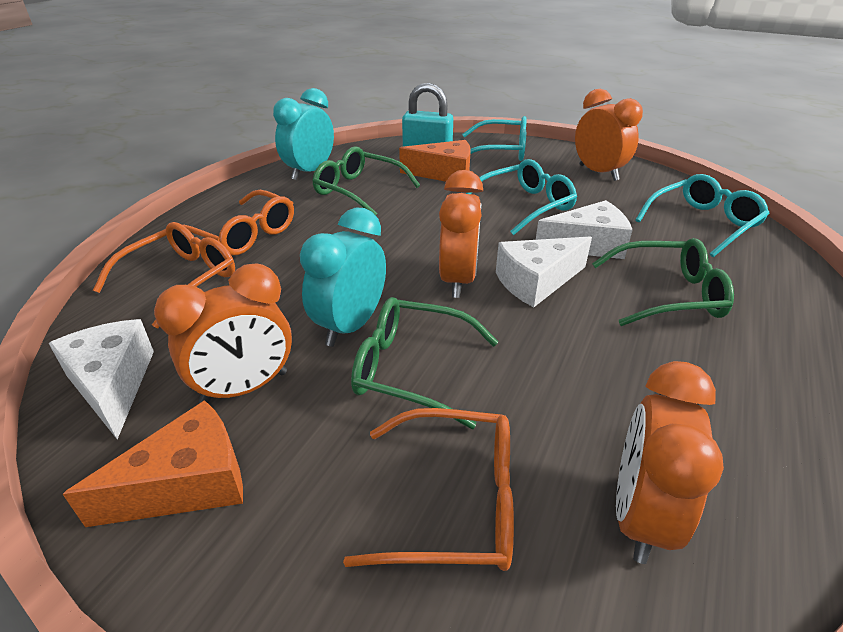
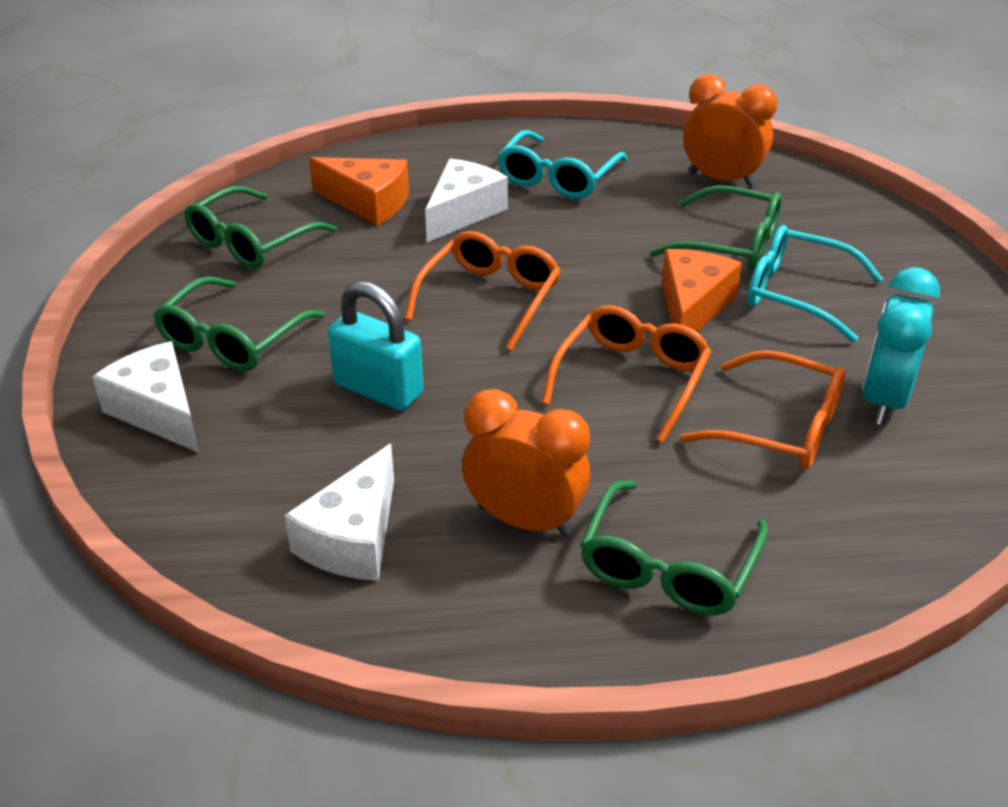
green glasses: 3 -> 4
orange clock: 4 -> 2
turquoise clock: 2 -> 1
turquoise glasses: 3 -> 2

